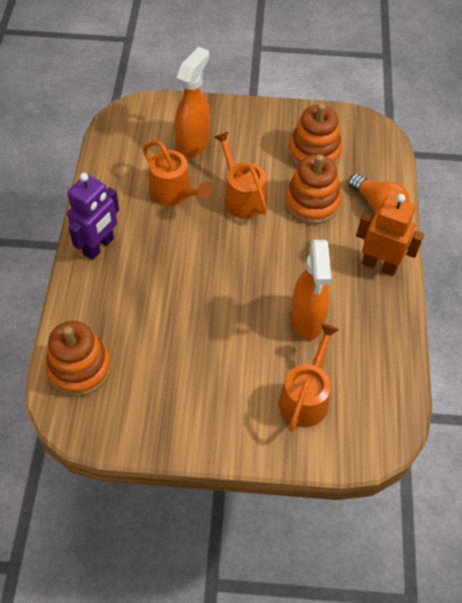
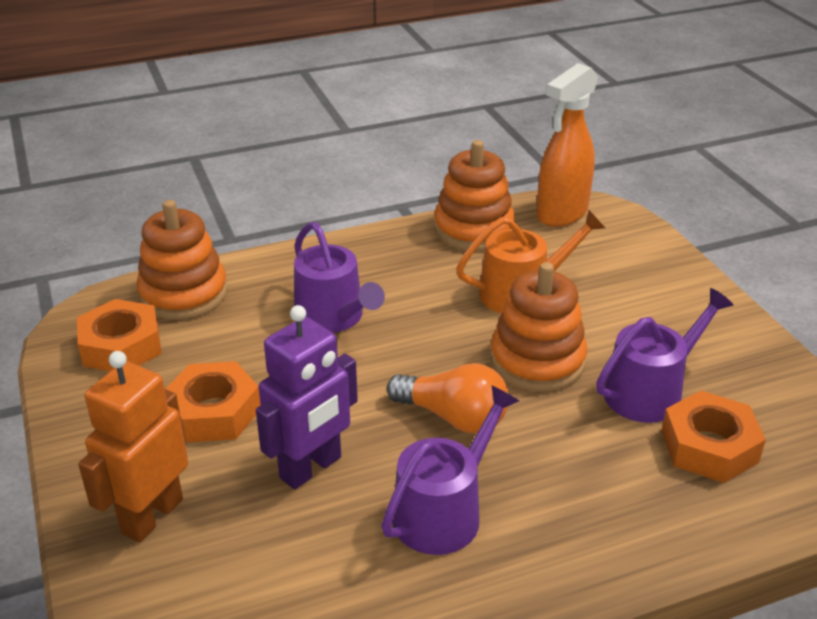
orange nut: 0 -> 3
orange spray bottle: 2 -> 1
orange watering can: 3 -> 1
purple watering can: 0 -> 3

